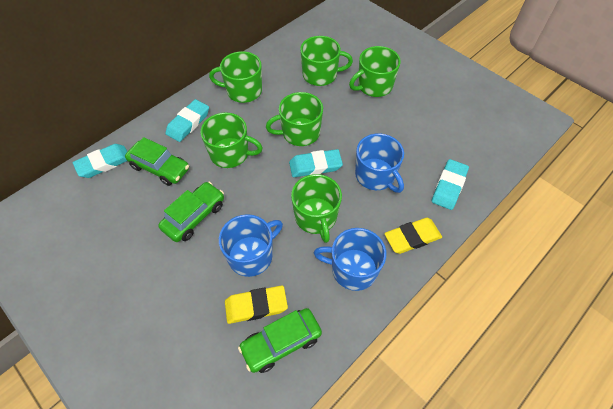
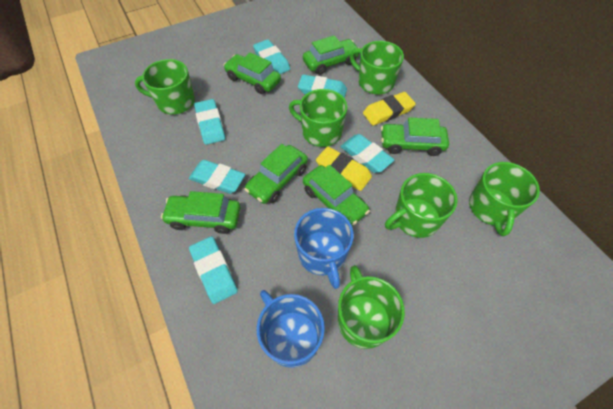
blue mug: 3 -> 2
green car: 3 -> 6
turquoise eraser: 4 -> 6

